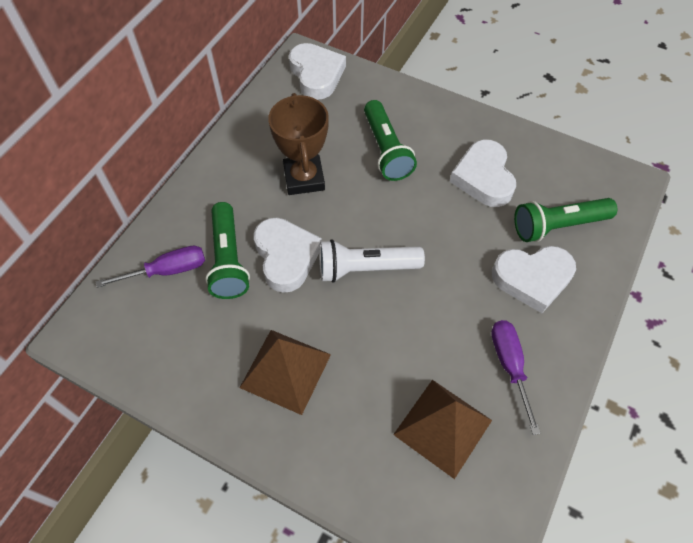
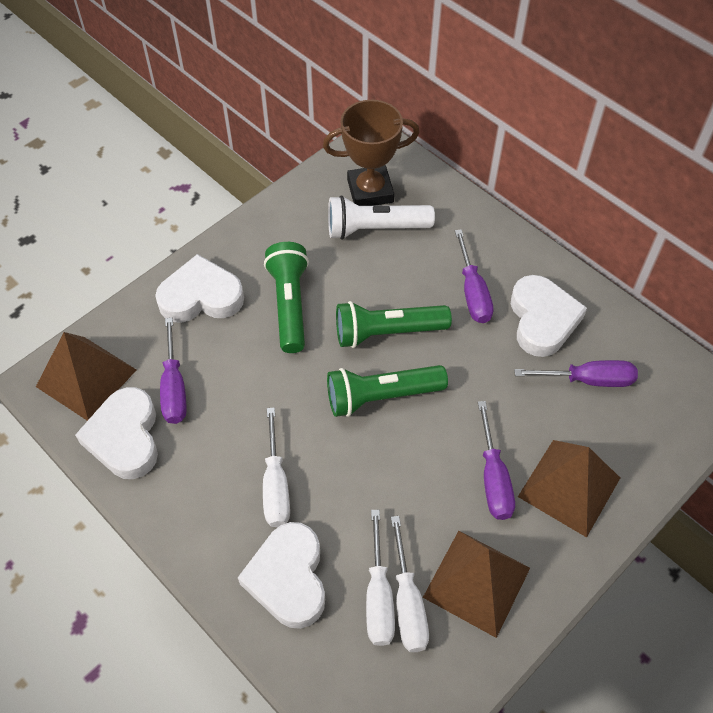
brown pyramid: 2 -> 3
purple screwdriver: 2 -> 4
white screwdriver: 0 -> 3

